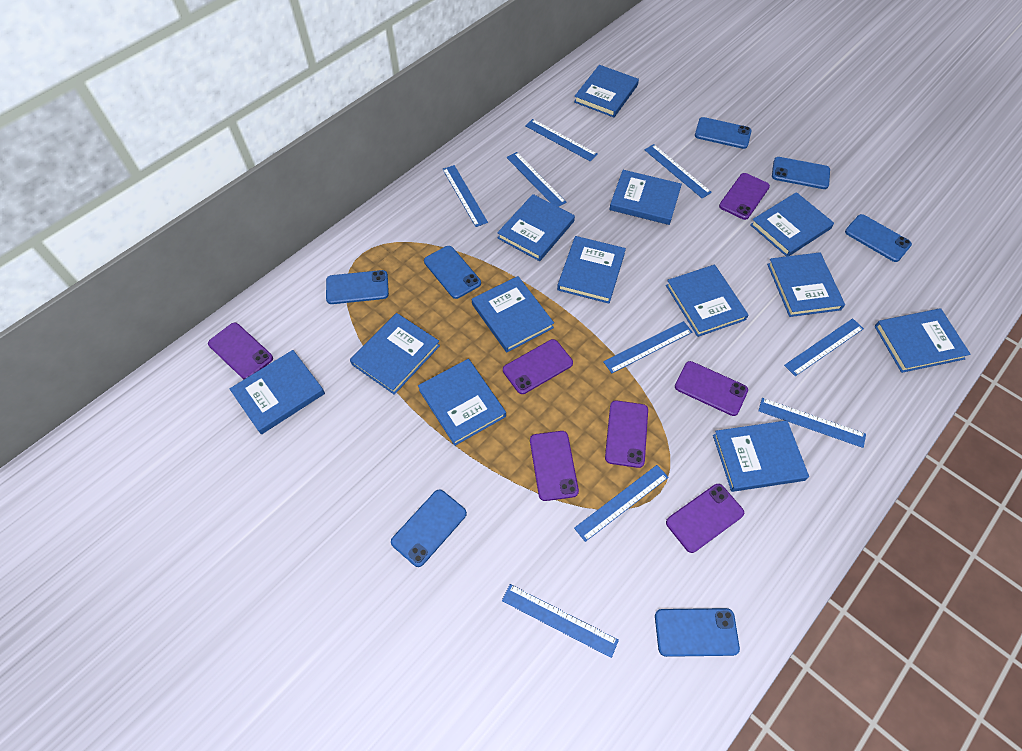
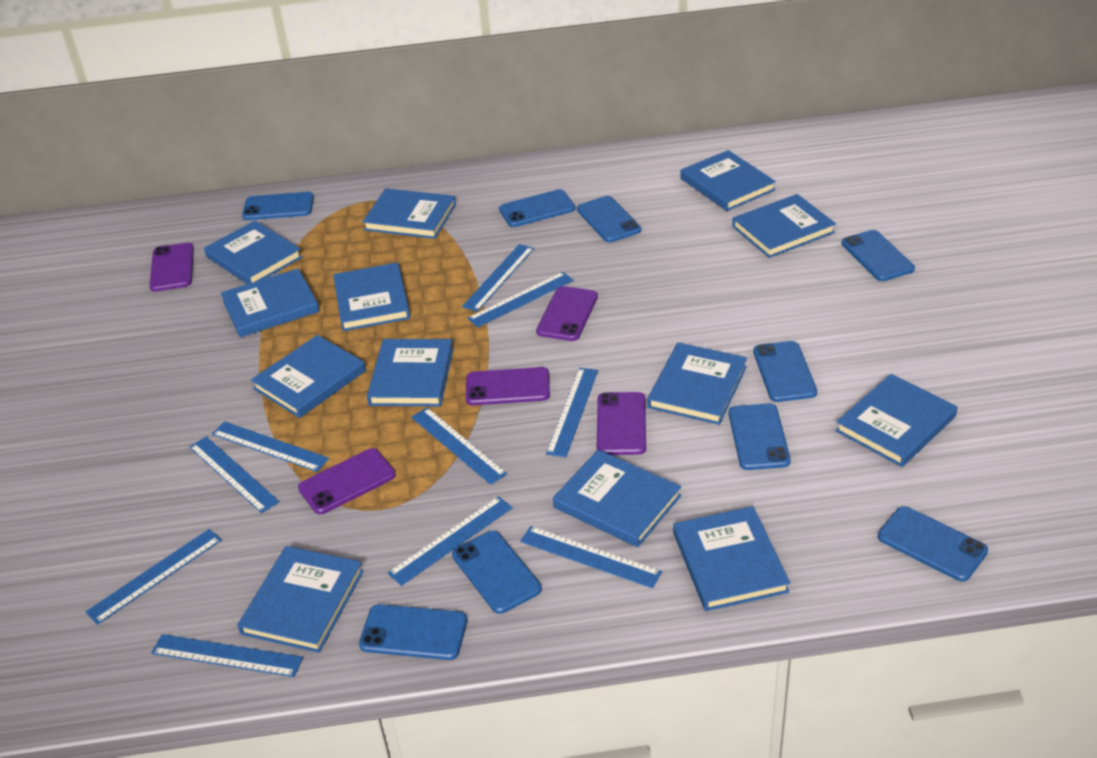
blue phone: 7 -> 9
blue ruler: 9 -> 10
purple phone: 7 -> 5

